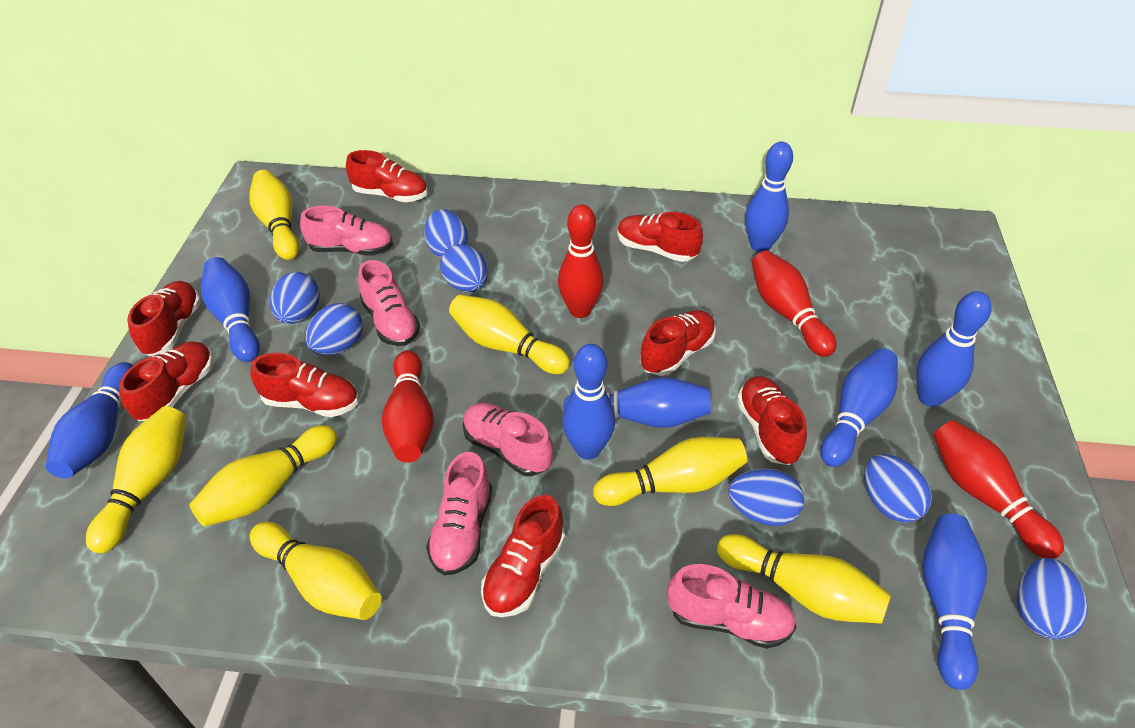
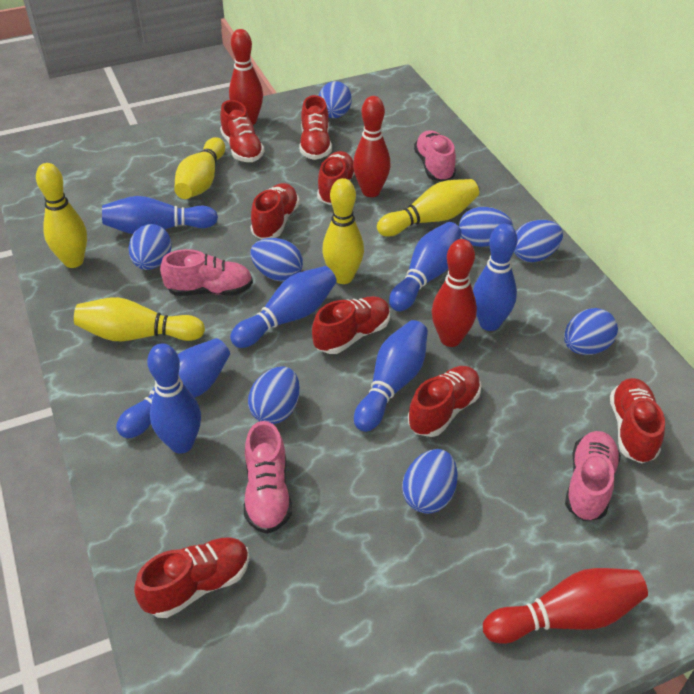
blue bowling pin: 8 -> 7
blue egg: 7 -> 8
pink shoe: 5 -> 4
yellow bowling pin: 7 -> 5

